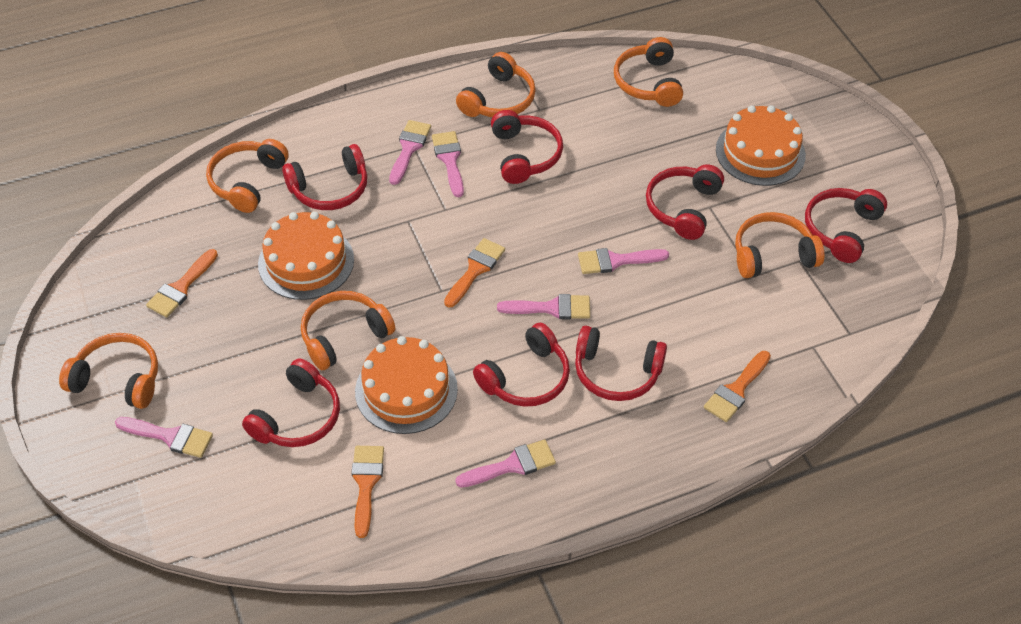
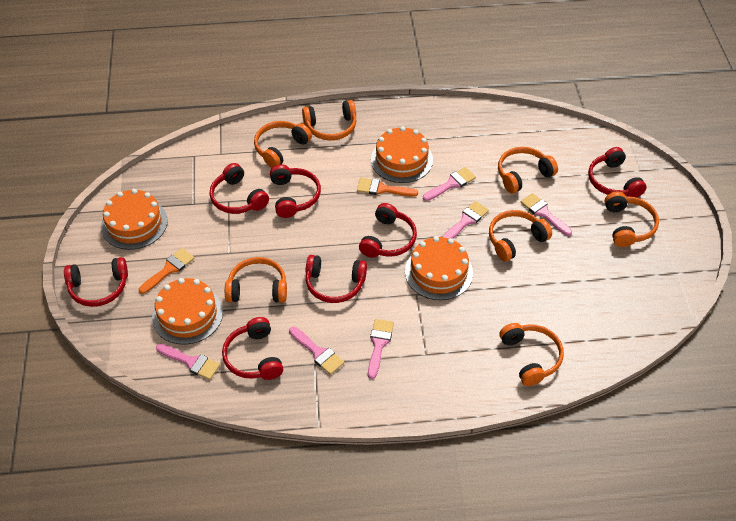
orange brush: 4 -> 2
orange cake: 3 -> 4
orange headphones: 6 -> 7

